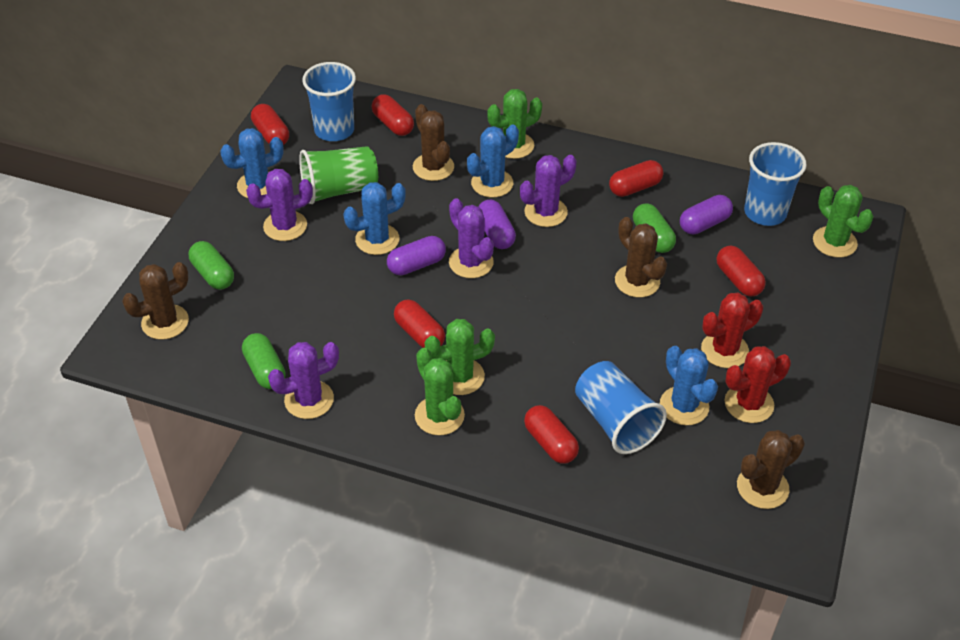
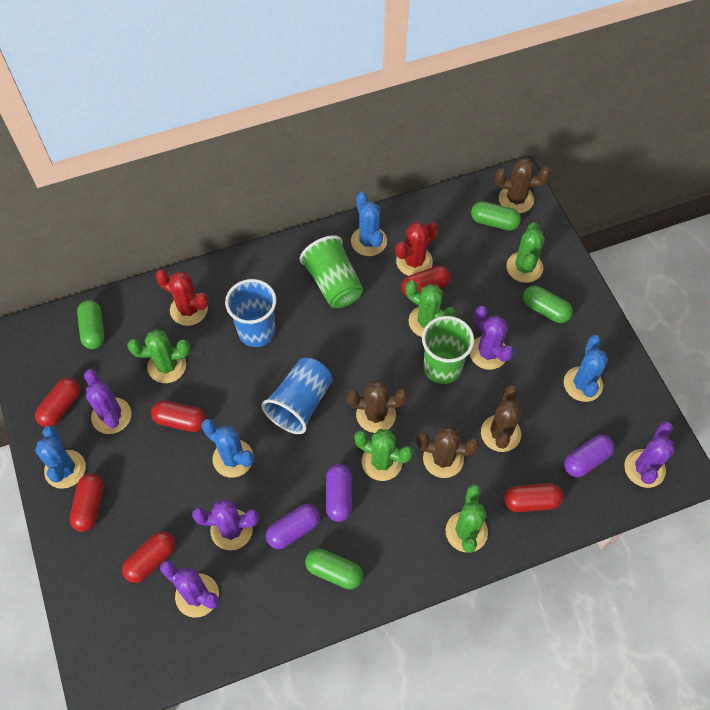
blue cup: 3 -> 2
green cactus: 4 -> 5
green capsule: 3 -> 4
green cup: 1 -> 2
purple cactus: 4 -> 5

